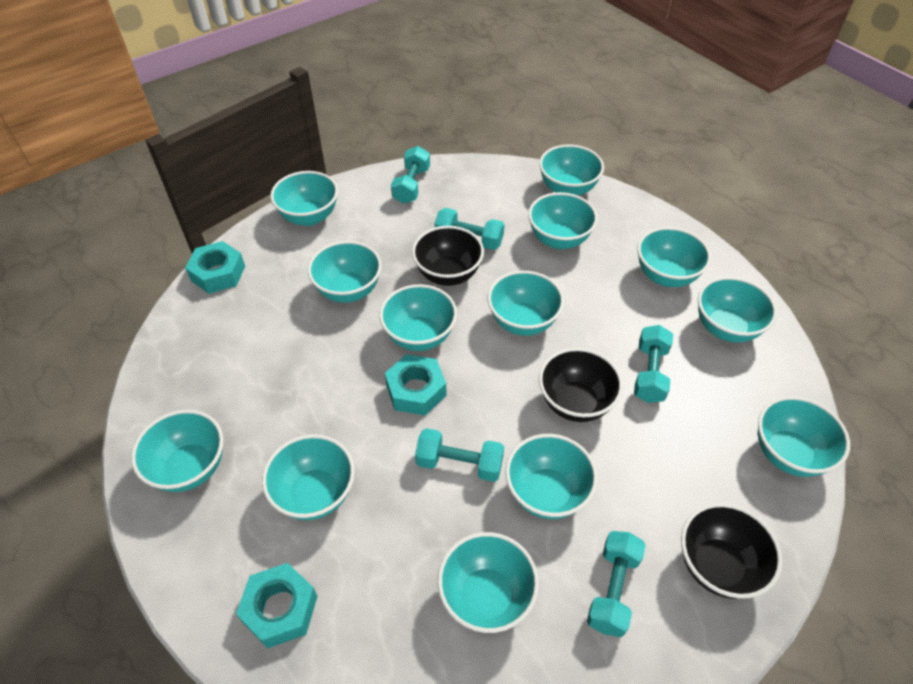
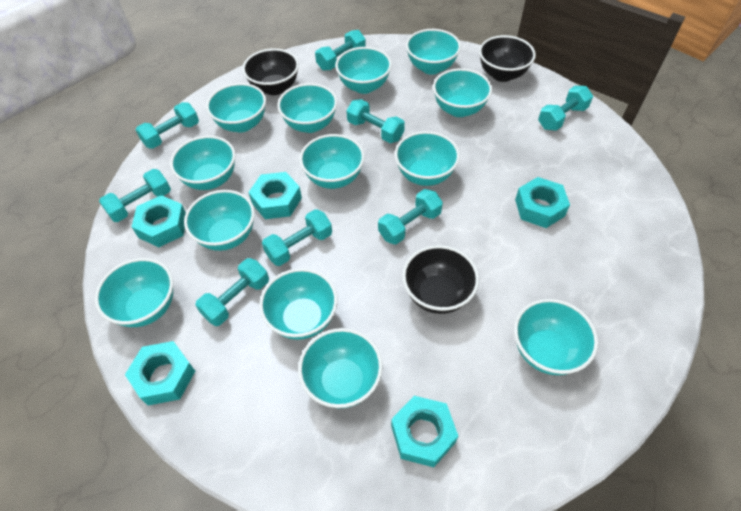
turquoise dumbbell: 5 -> 8
turquoise nut: 3 -> 5

